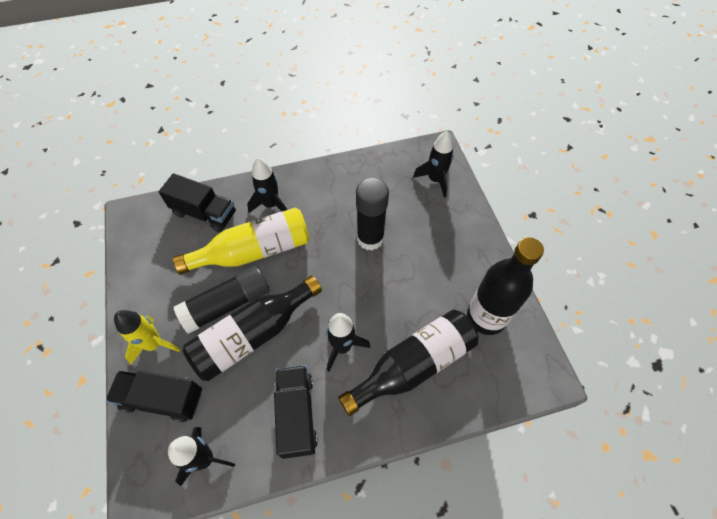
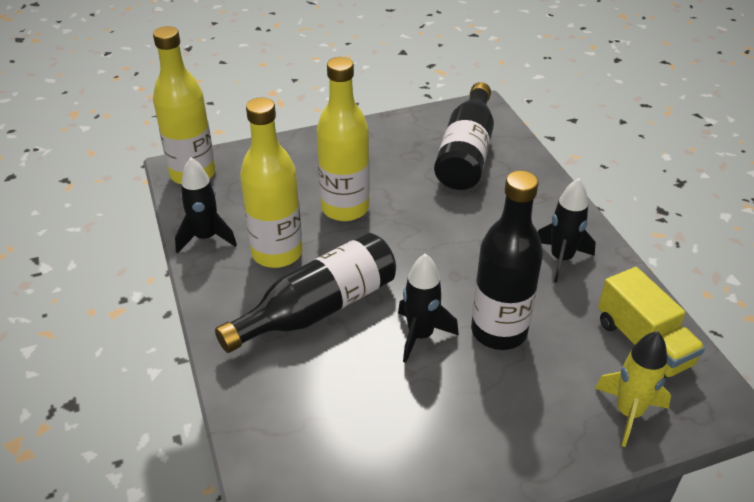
black glue stick: 2 -> 0
black rocket: 4 -> 3
black truck: 3 -> 0
yellow bottle: 1 -> 3
yellow truck: 0 -> 1

